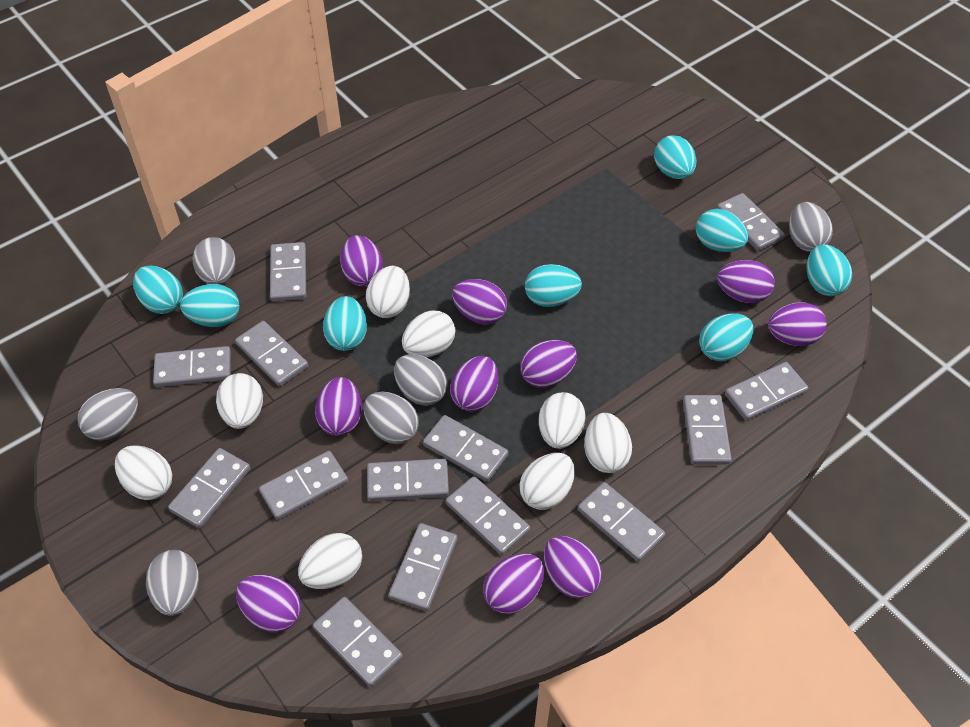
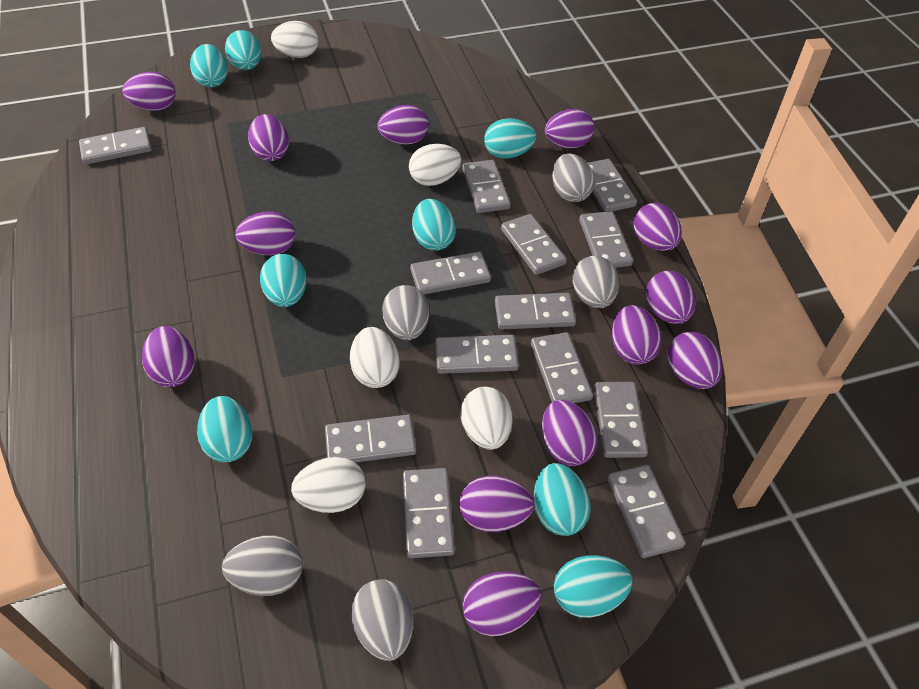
grey domino: 14 -> 13
grey egg: 6 -> 5
purple egg: 10 -> 13
white egg: 8 -> 5

